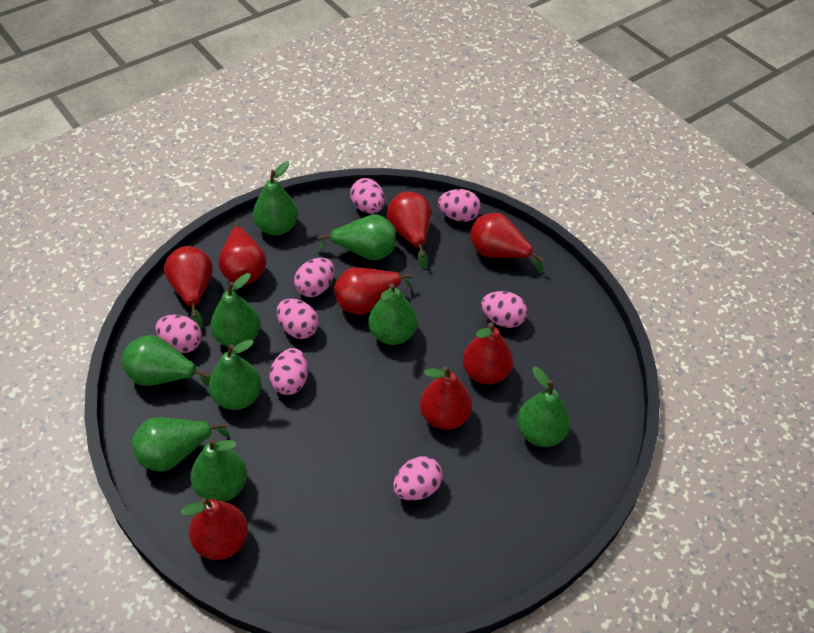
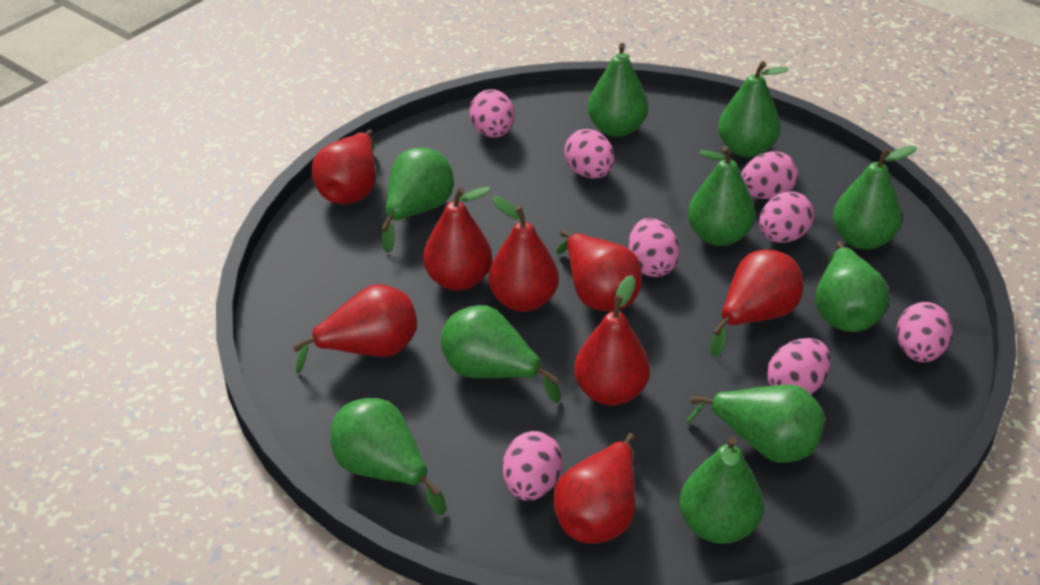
green pear: 9 -> 10

